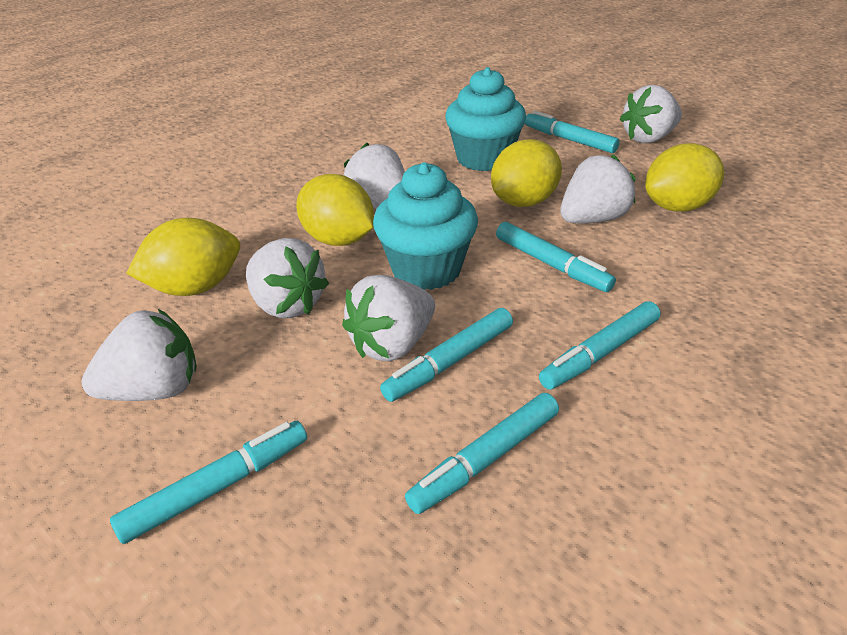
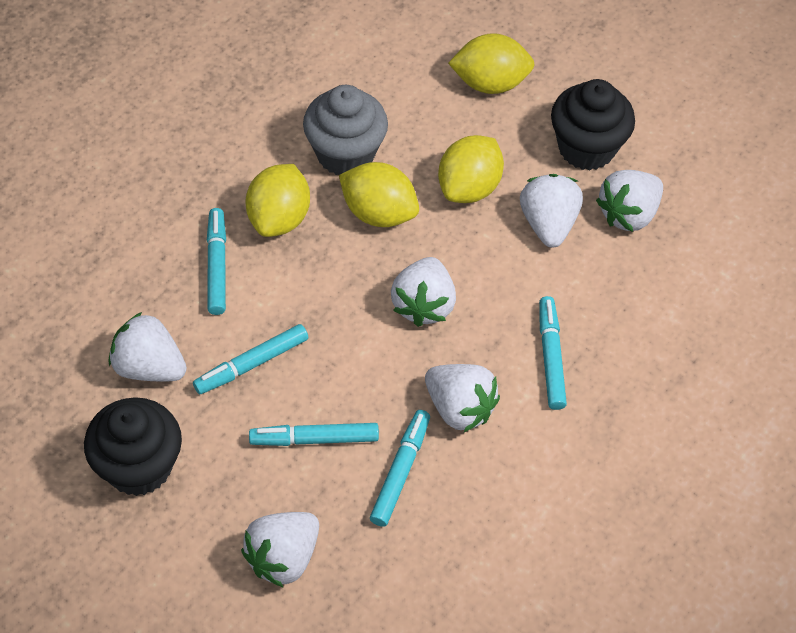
black cupcake: 0 -> 2
grey cupcake: 0 -> 1
turquoise cupcake: 2 -> 0
turquoise marker: 6 -> 5

